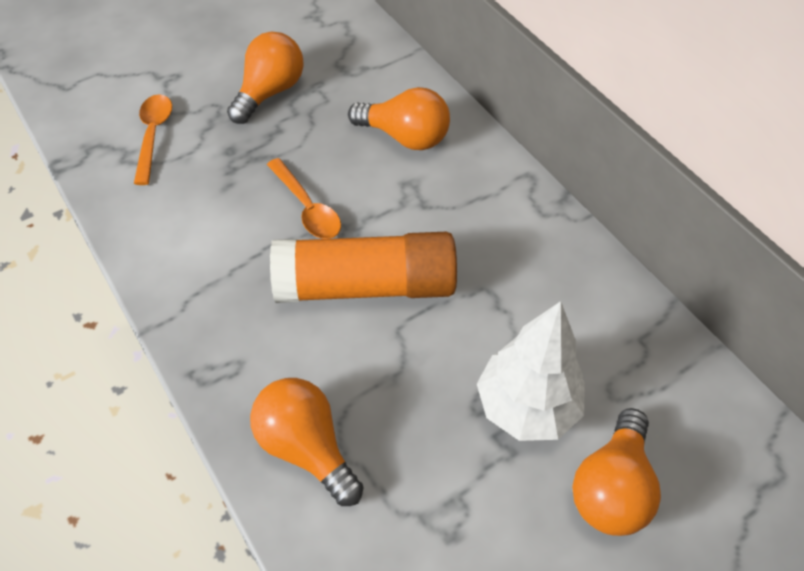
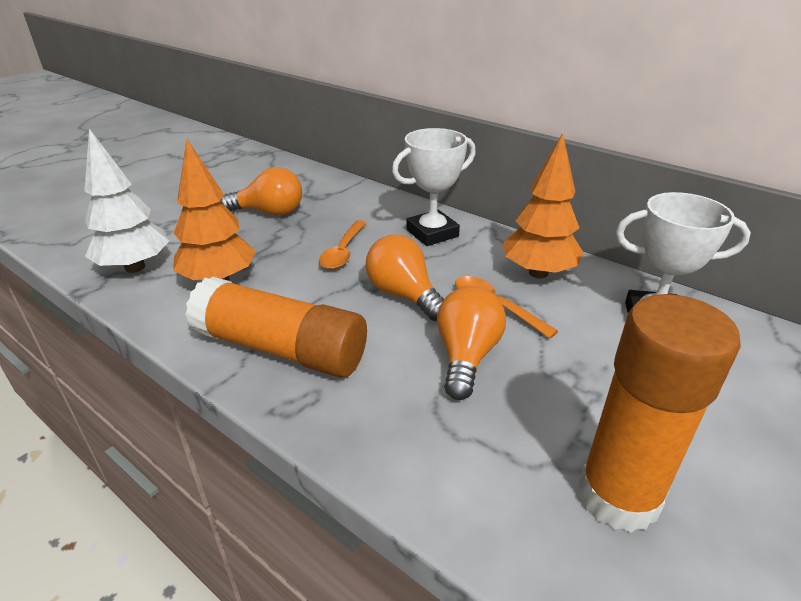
orange glue stick: 1 -> 2
orange light bulb: 4 -> 3
orange tree: 0 -> 2
white trophy: 0 -> 2

